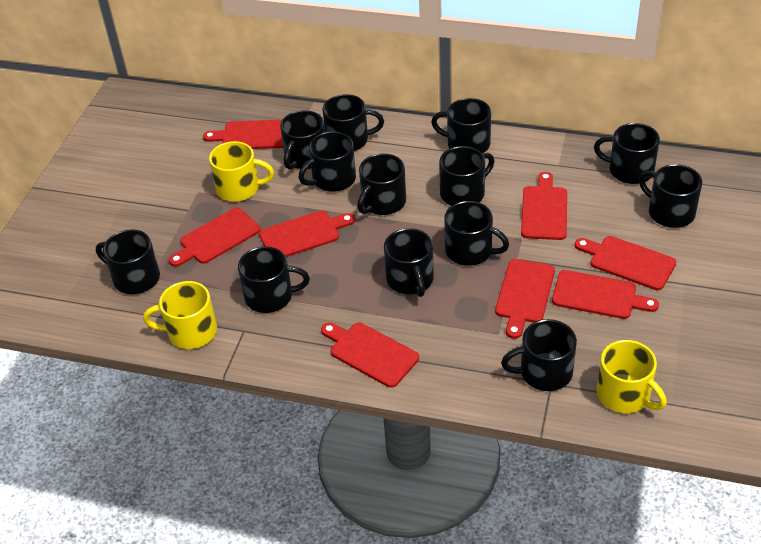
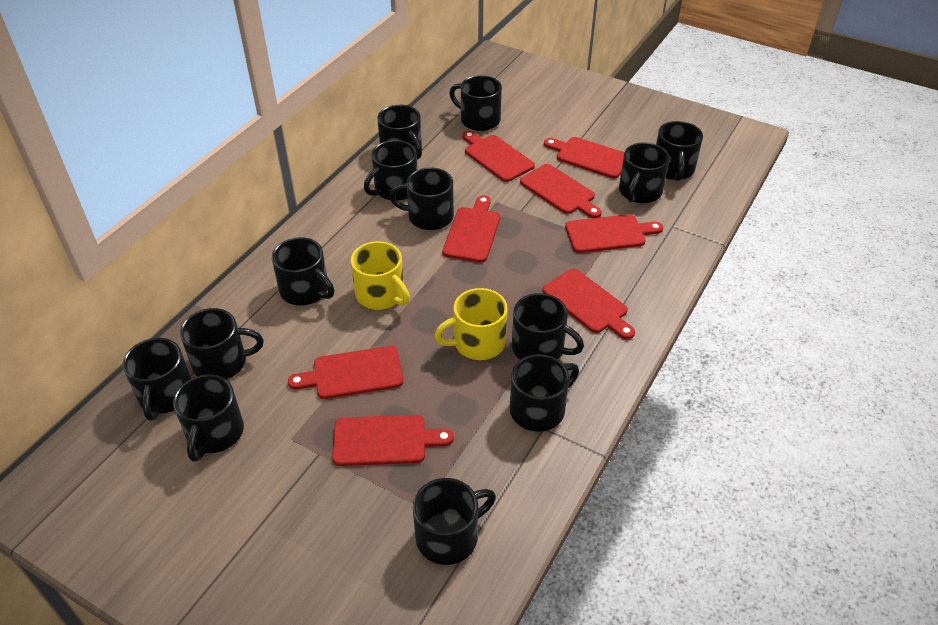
yellow mug: 3 -> 2

